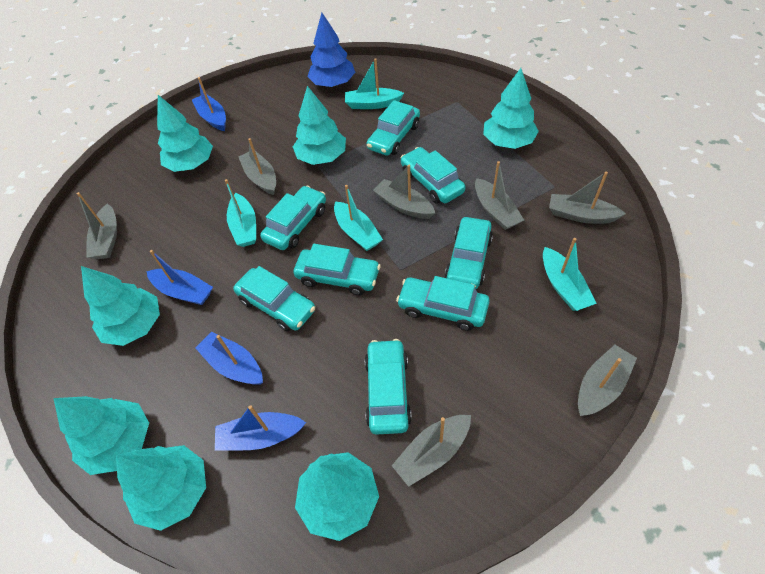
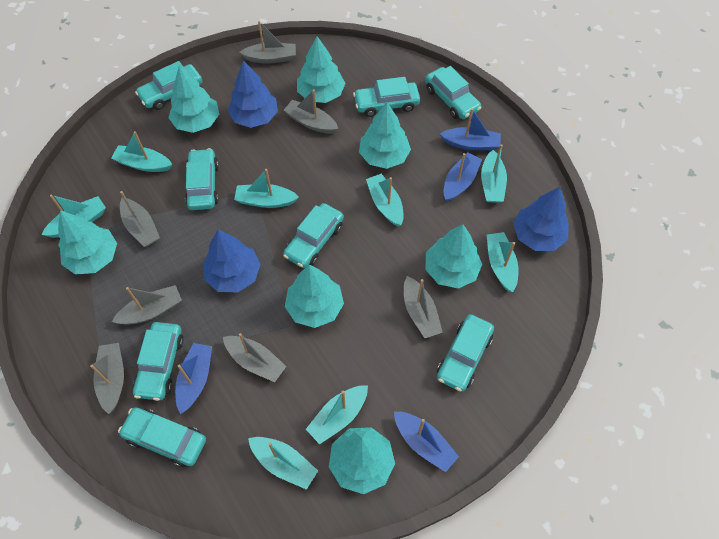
blue tree: 1 -> 3
turquoise boat: 4 -> 8

